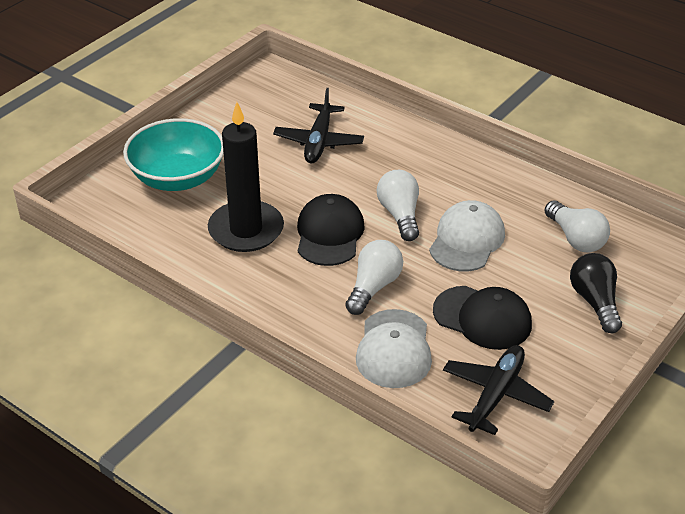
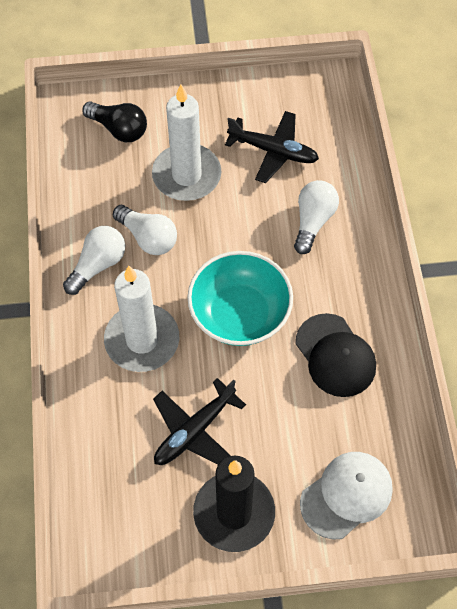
black cap: 2 -> 1
white candle: 0 -> 2
white cap: 2 -> 1

